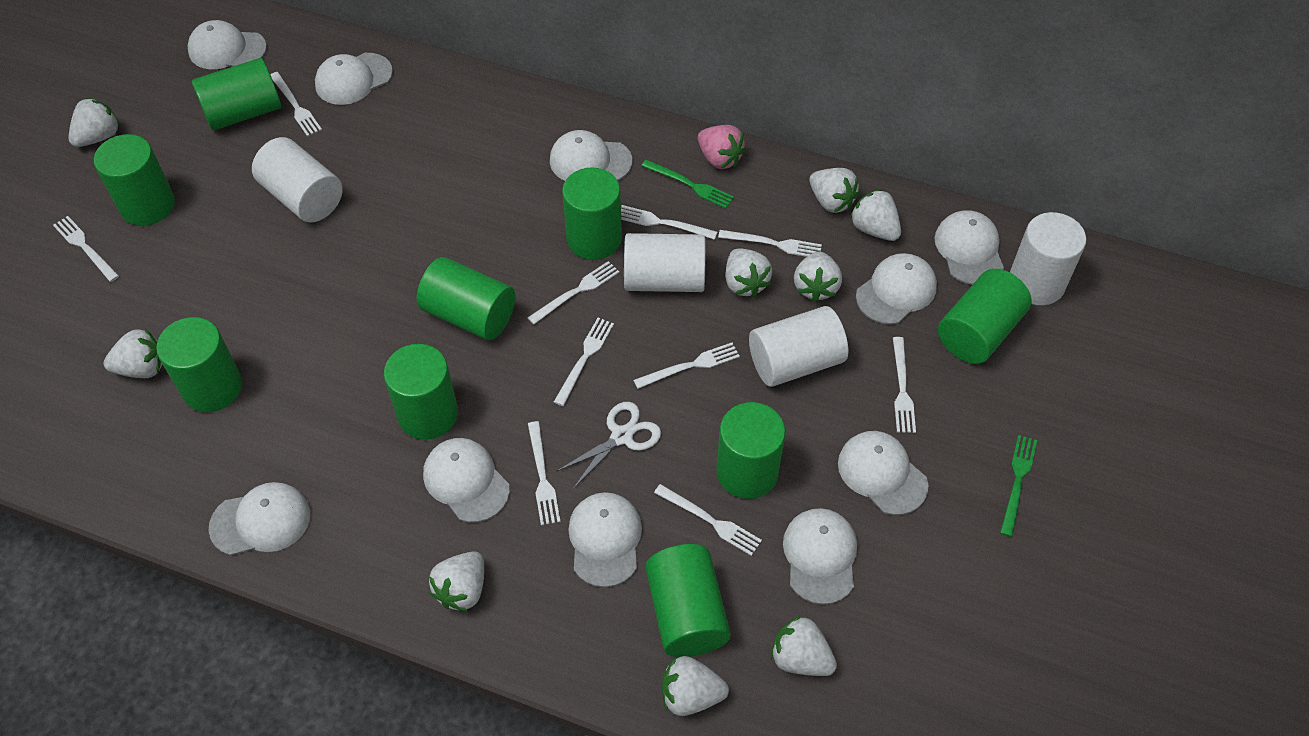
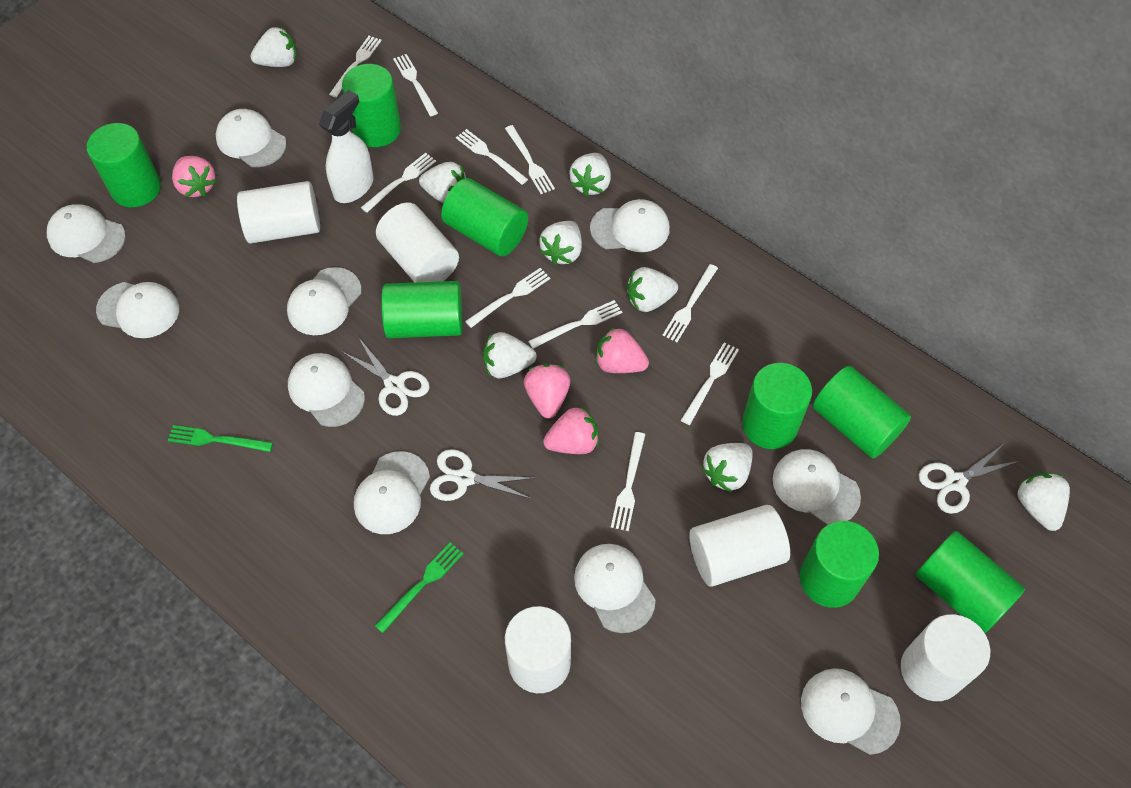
green cylinder: 9 -> 8
pink strawberry: 1 -> 4
white cylinder: 4 -> 5
white scissors: 1 -> 3
white spray bottle: 0 -> 1
white strawberry: 9 -> 8

